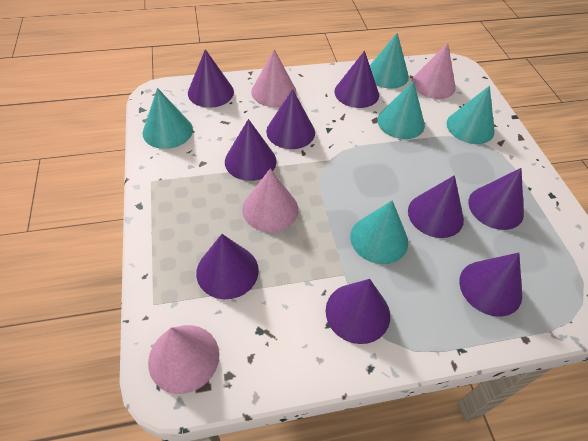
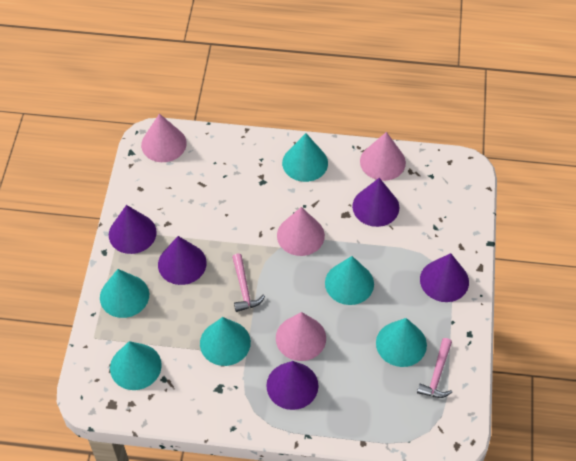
pink hammer: 0 -> 2
purple cone: 9 -> 5
turquoise cone: 5 -> 6

